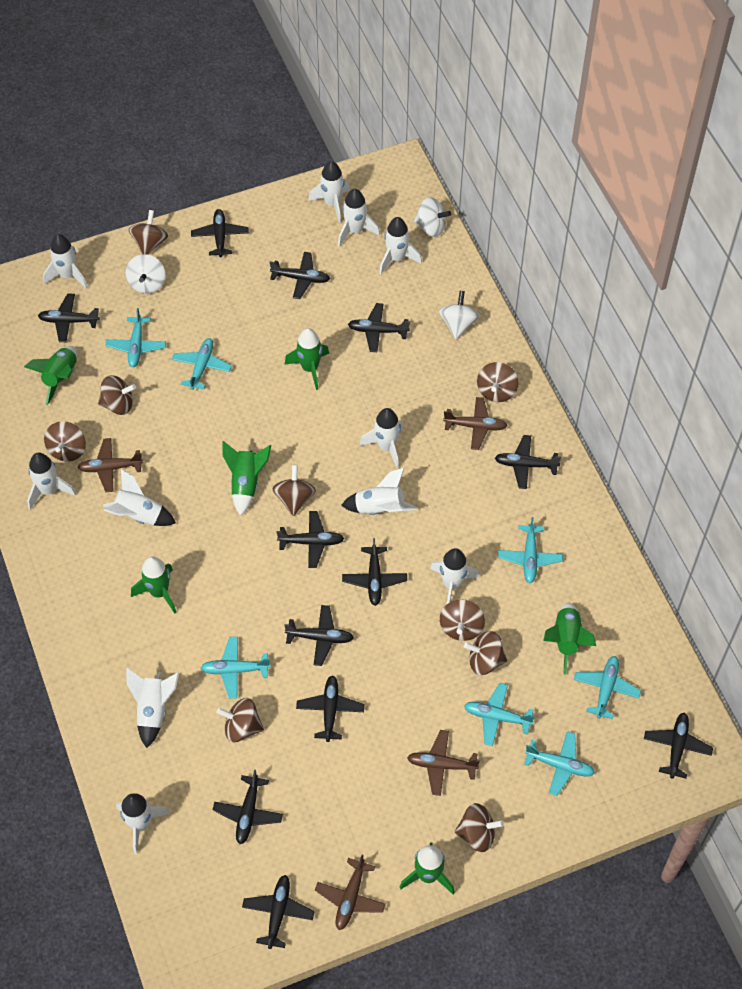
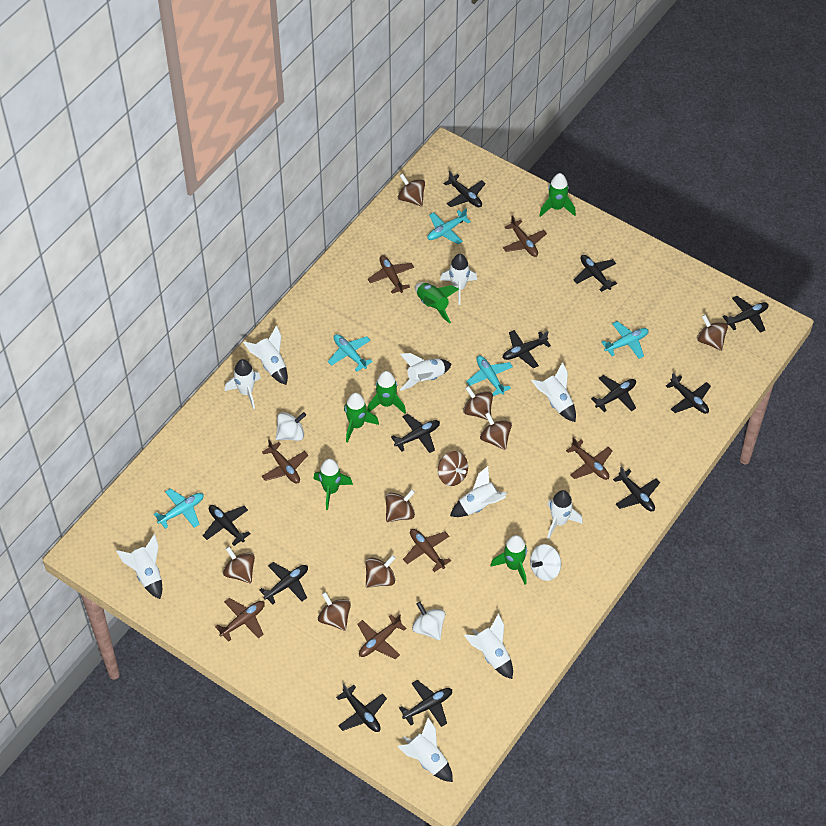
brown plane: 4 -> 7
turquoise plane: 7 -> 5
white rocket: 11 -> 10

